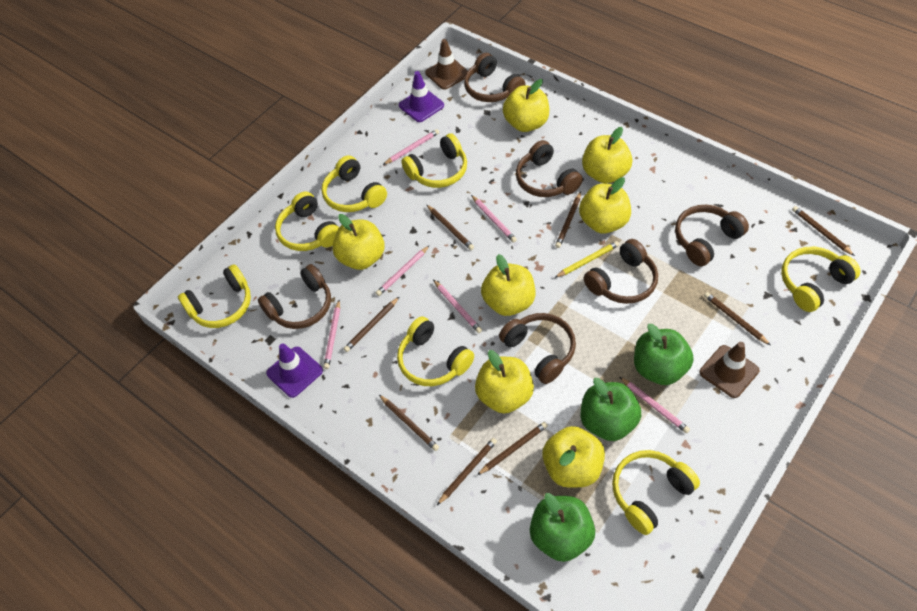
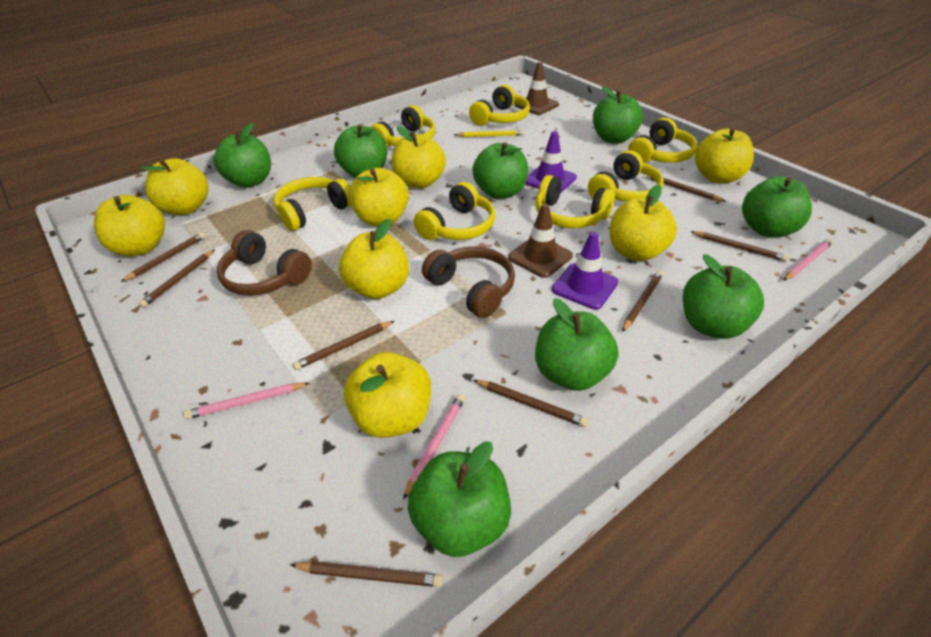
brown headphones: 6 -> 2
green apple: 3 -> 8
pink pencil: 6 -> 3
yellow apple: 7 -> 8

